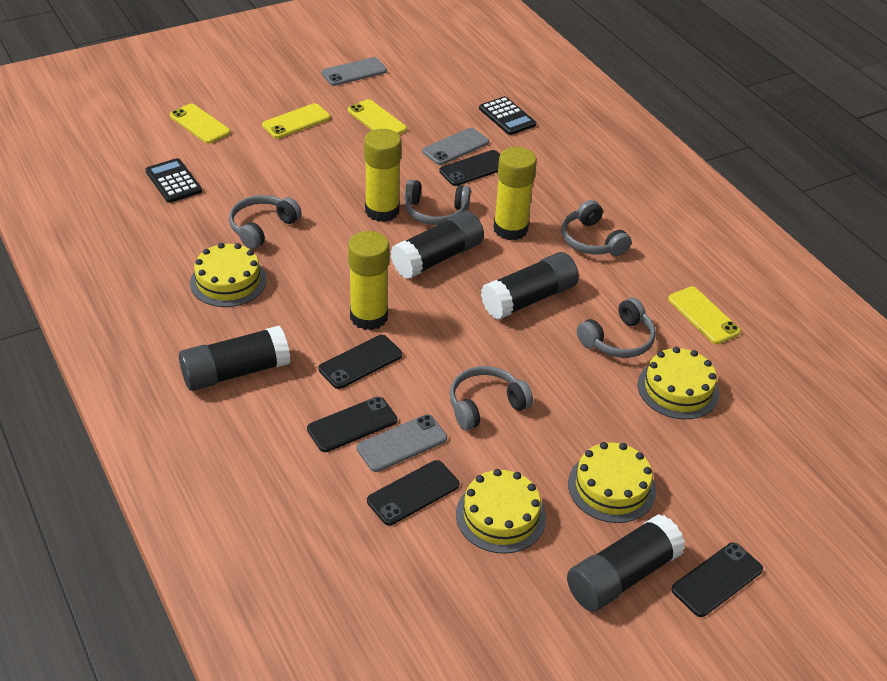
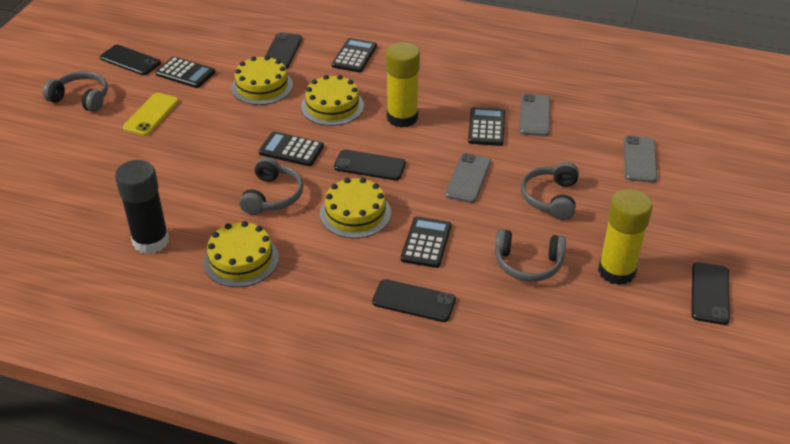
black calculator: 2 -> 5
black glue stick: 4 -> 1
grey headphones: 5 -> 4
yellow glue stick: 3 -> 2
yellow phone: 4 -> 1

